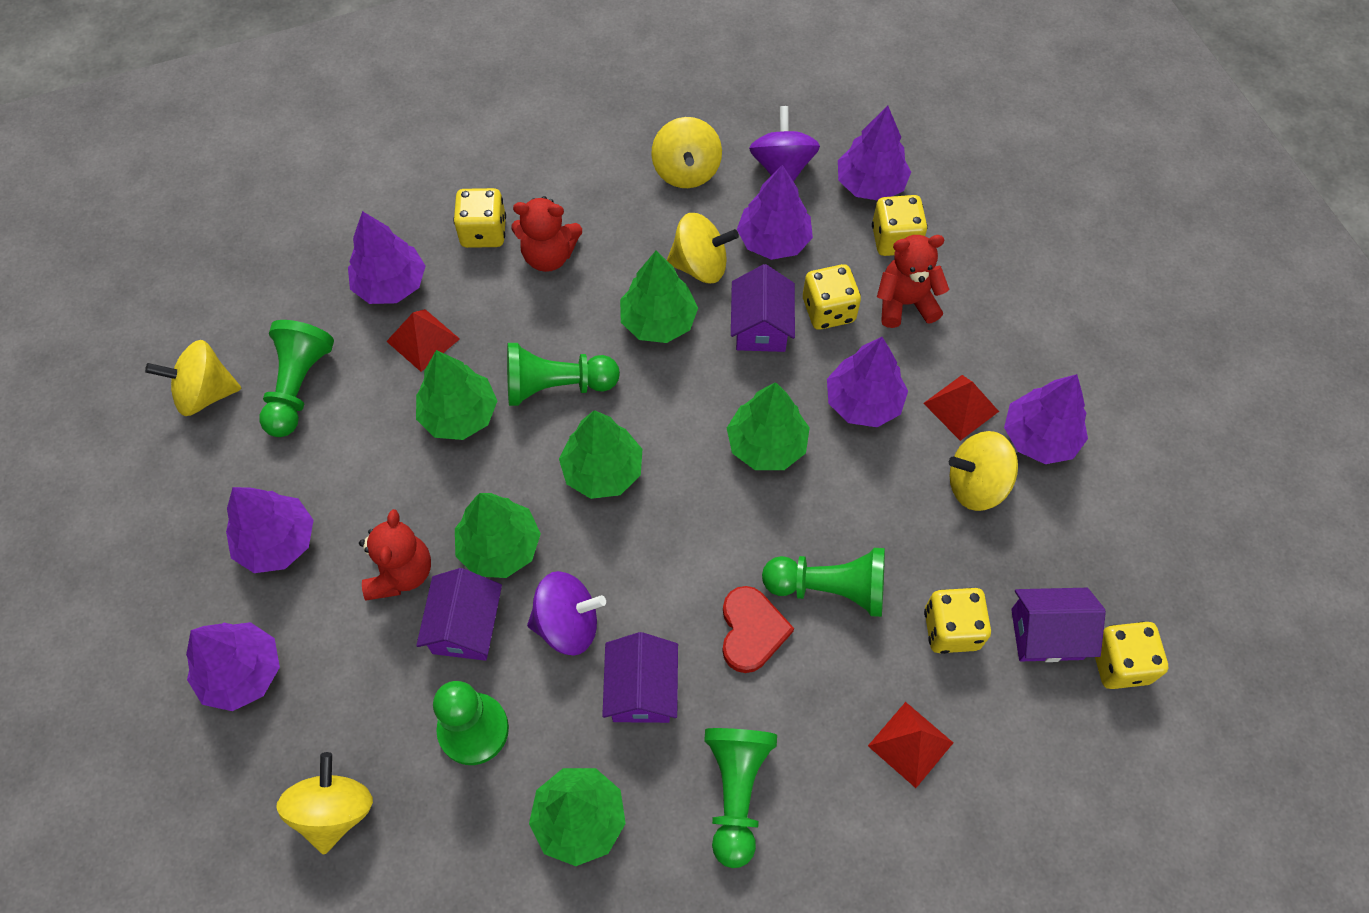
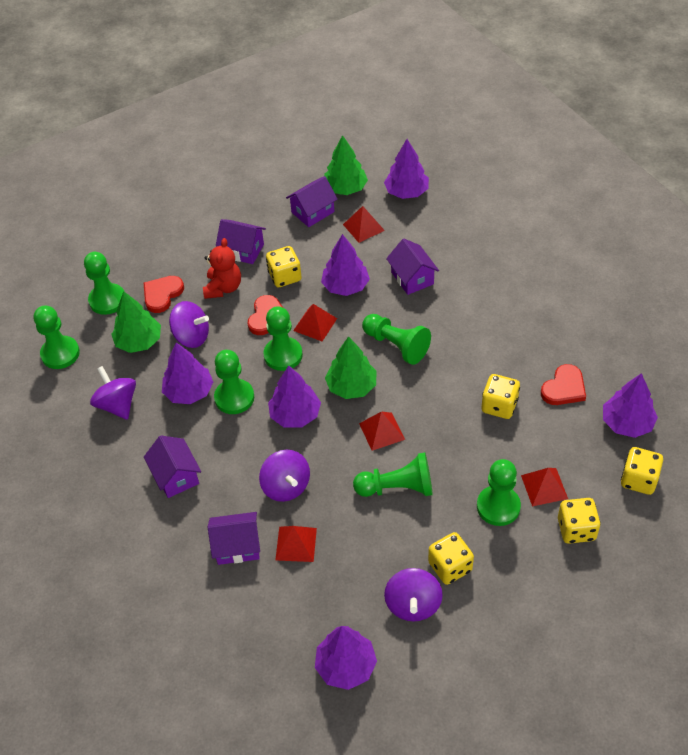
green pawn: 5 -> 7
green tree: 6 -> 3
purple house: 4 -> 5
purple spinning top: 2 -> 4
purple tree: 7 -> 6
red heart: 1 -> 3
red pyramid: 3 -> 5
red teddy bear: 3 -> 1
yellow spinning top: 5 -> 0

